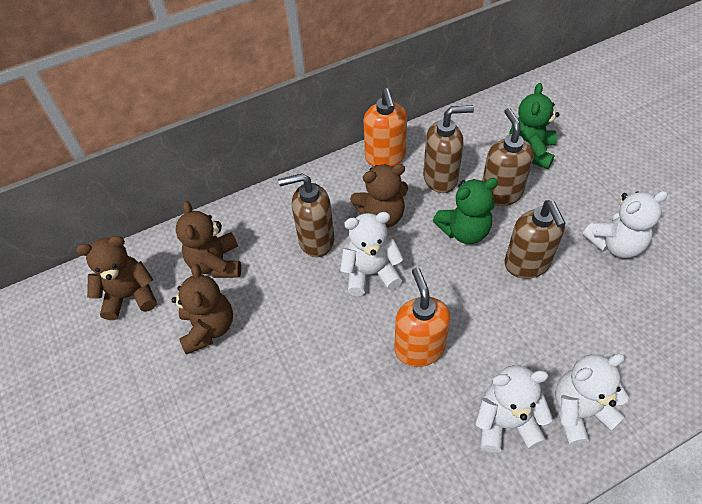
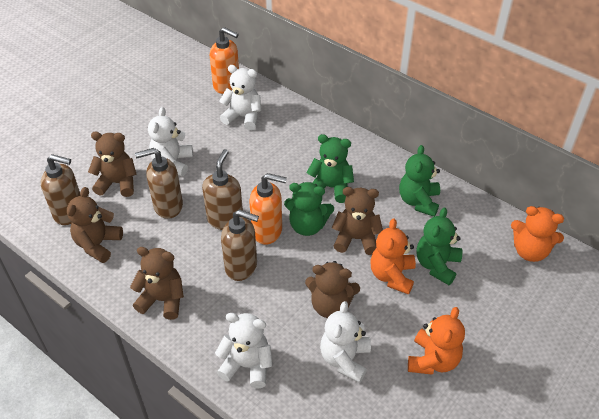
brown teddy bear: 4 -> 5
green teddy bear: 2 -> 4
orange teddy bear: 0 -> 3

